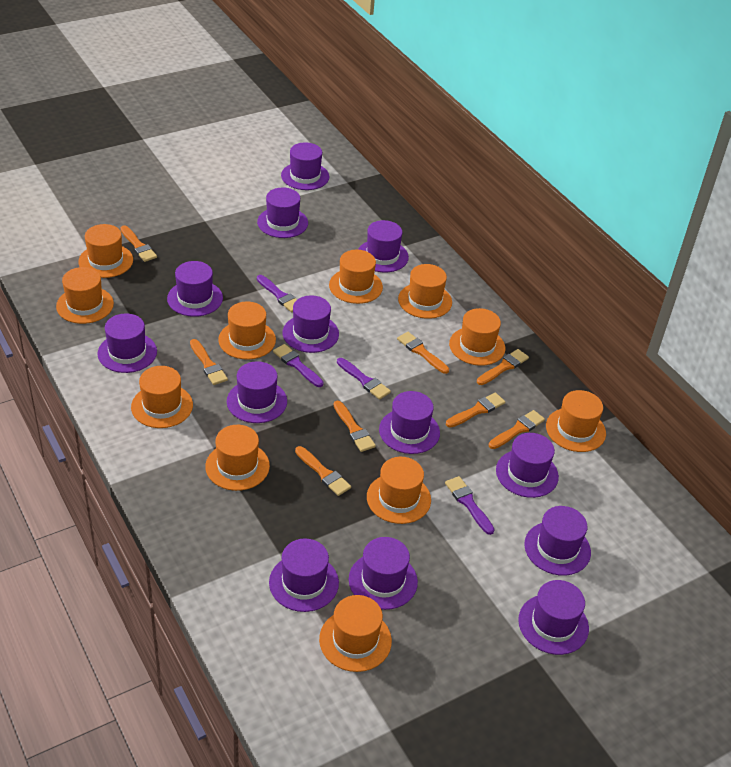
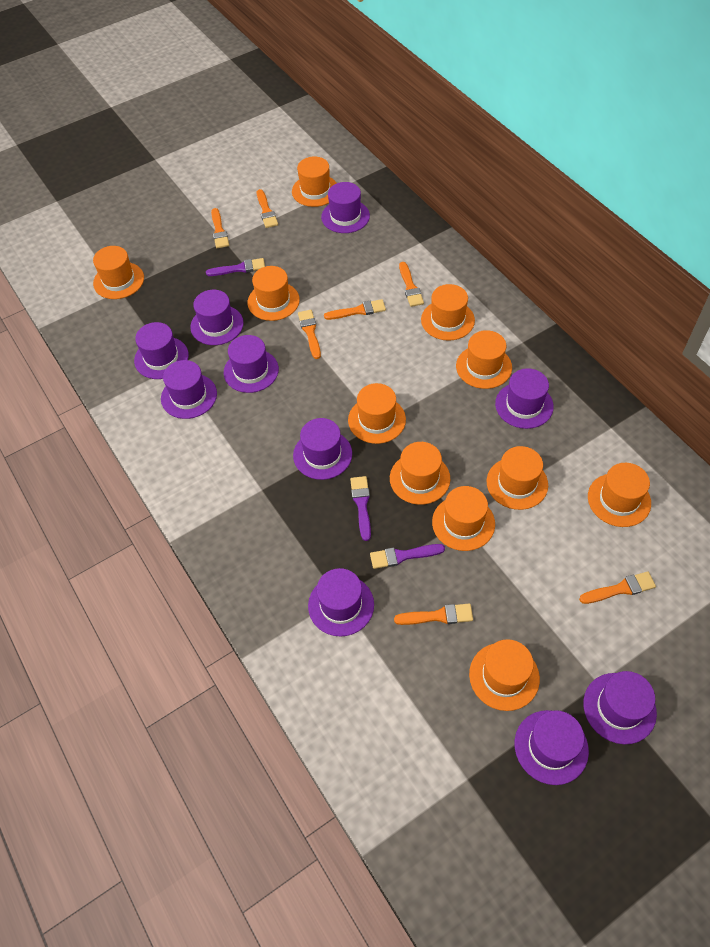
orange brush: 8 -> 7
purple brush: 4 -> 3
purple hat: 13 -> 10

